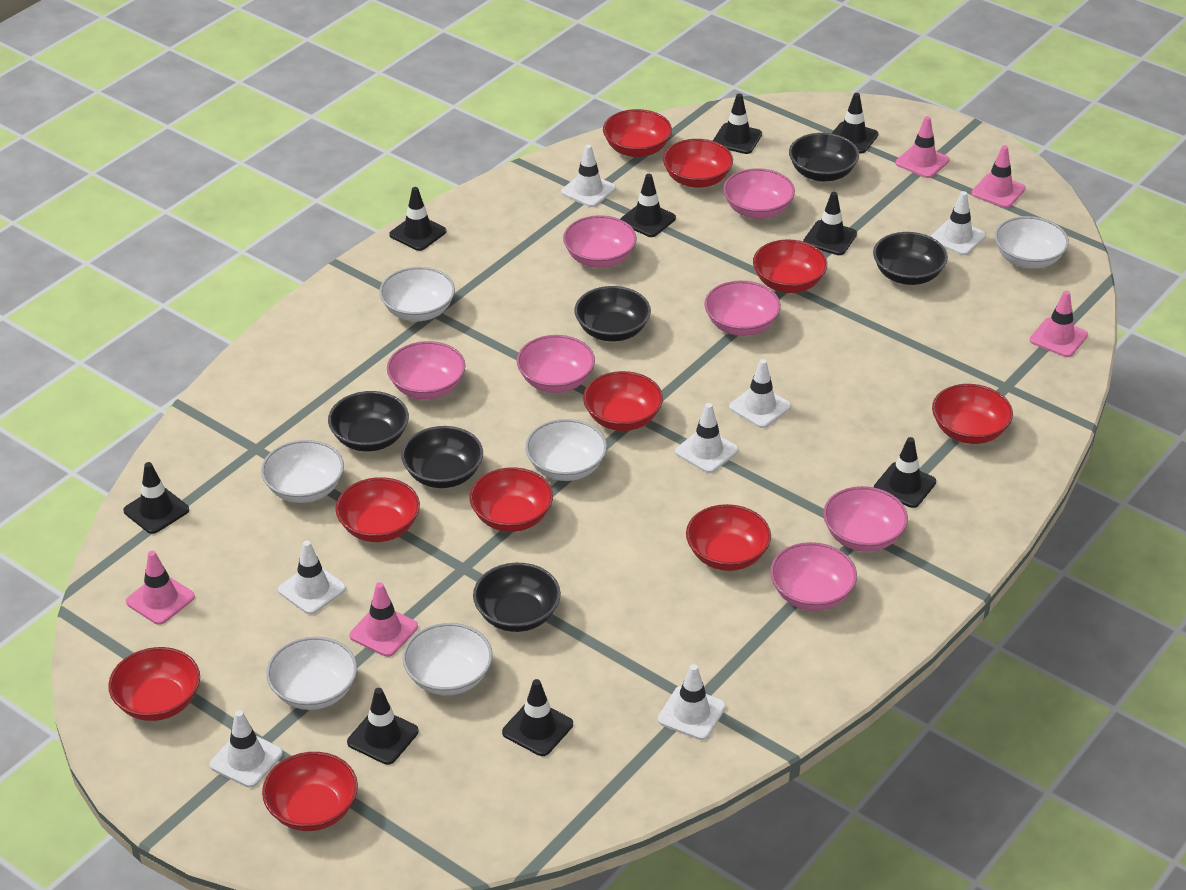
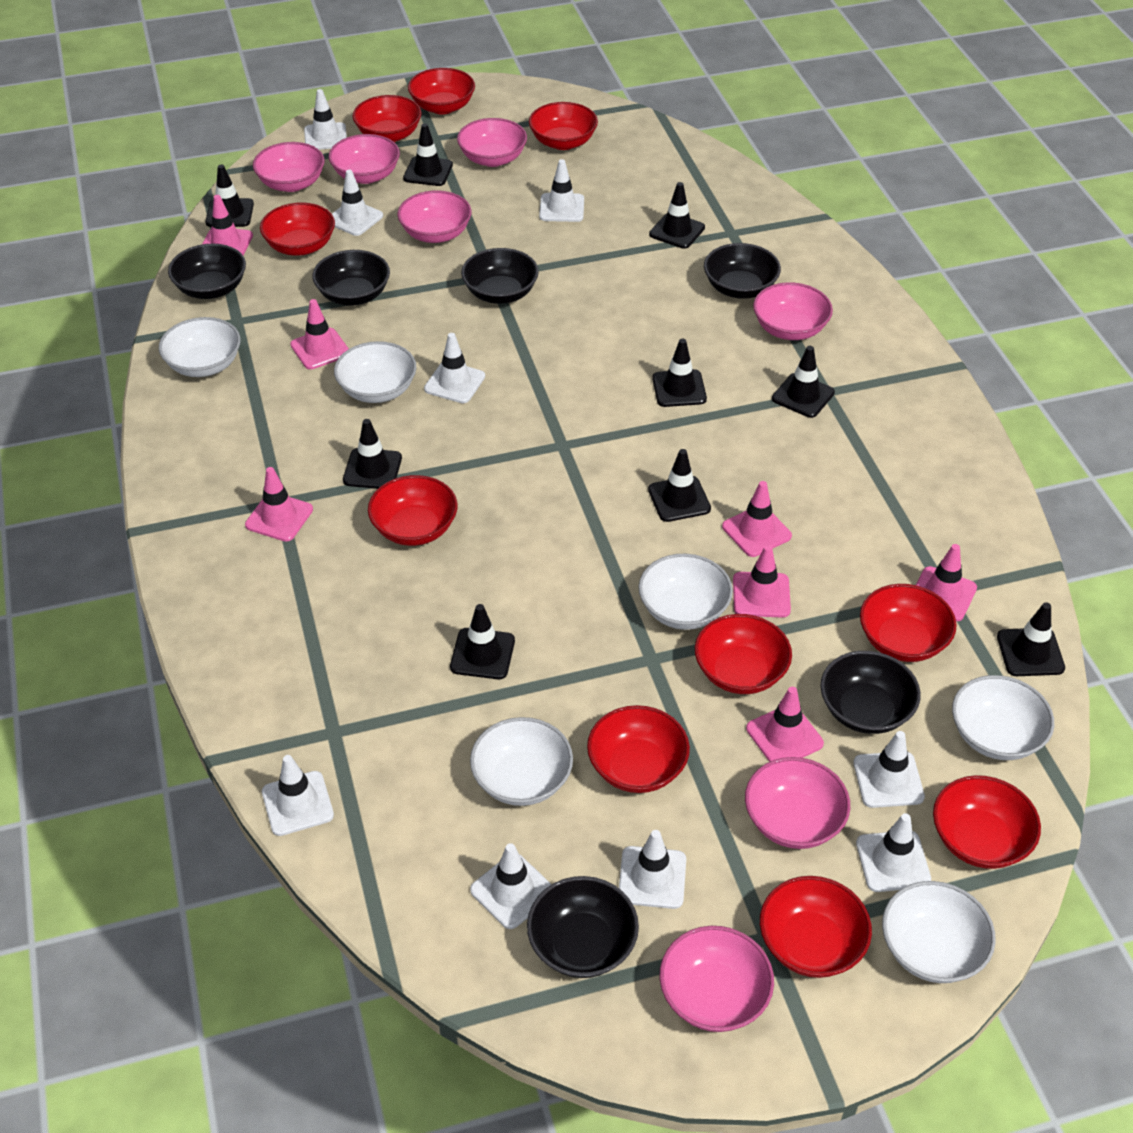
pink traffic cone: 5 -> 7
white traffic cone: 7 -> 9

